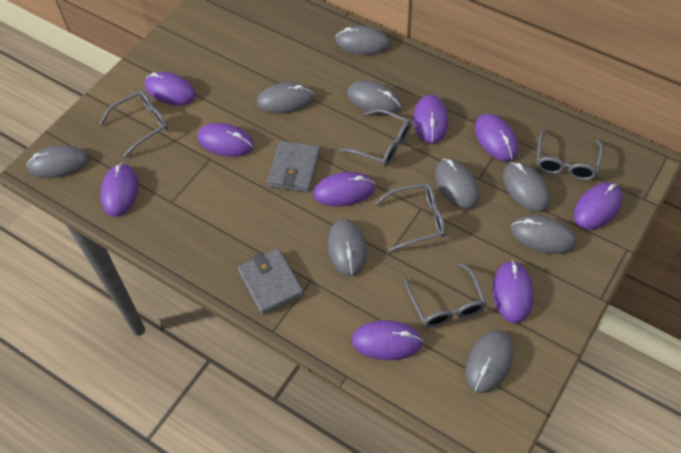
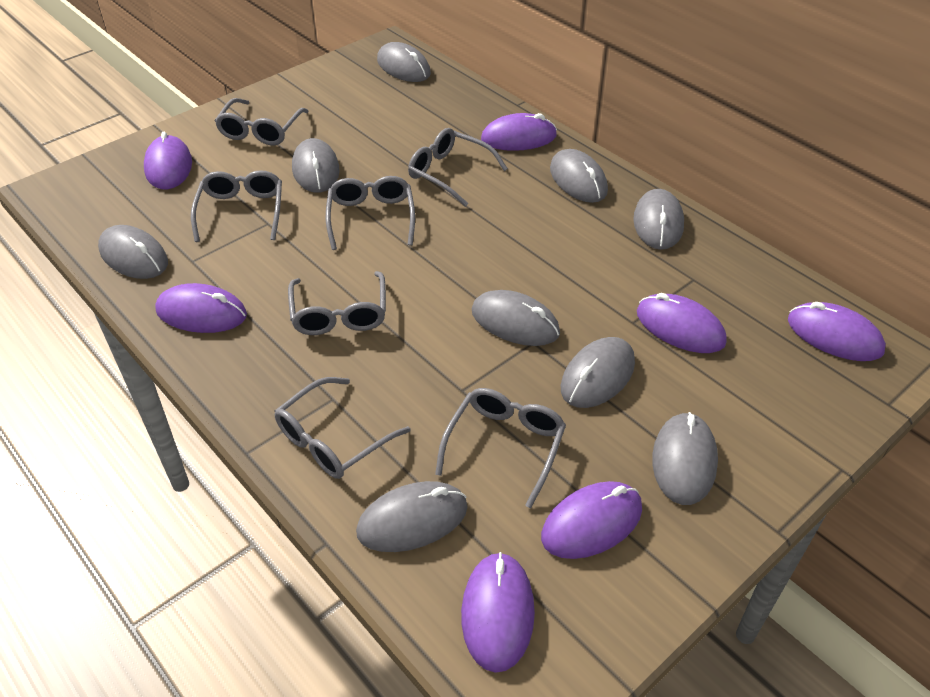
grey glasses: 5 -> 7
grey wallet: 2 -> 0
purple mouse: 9 -> 7

